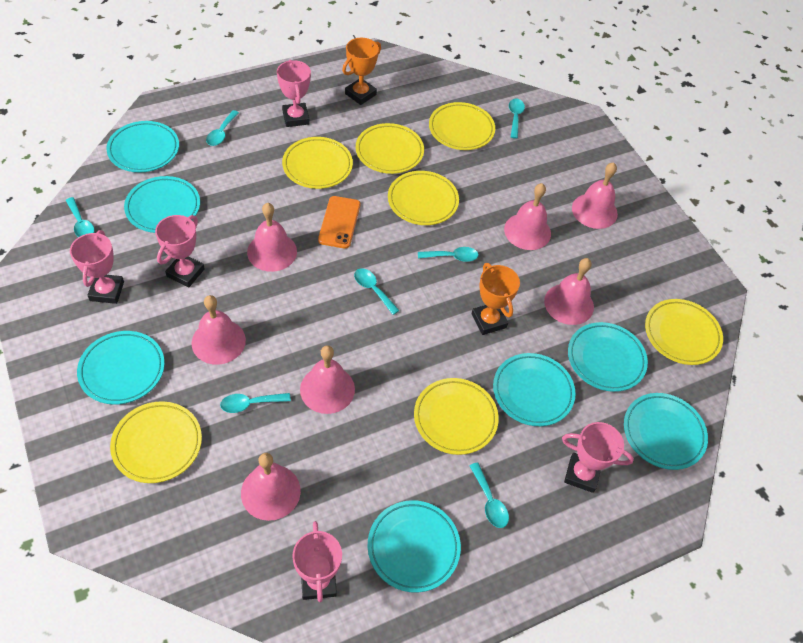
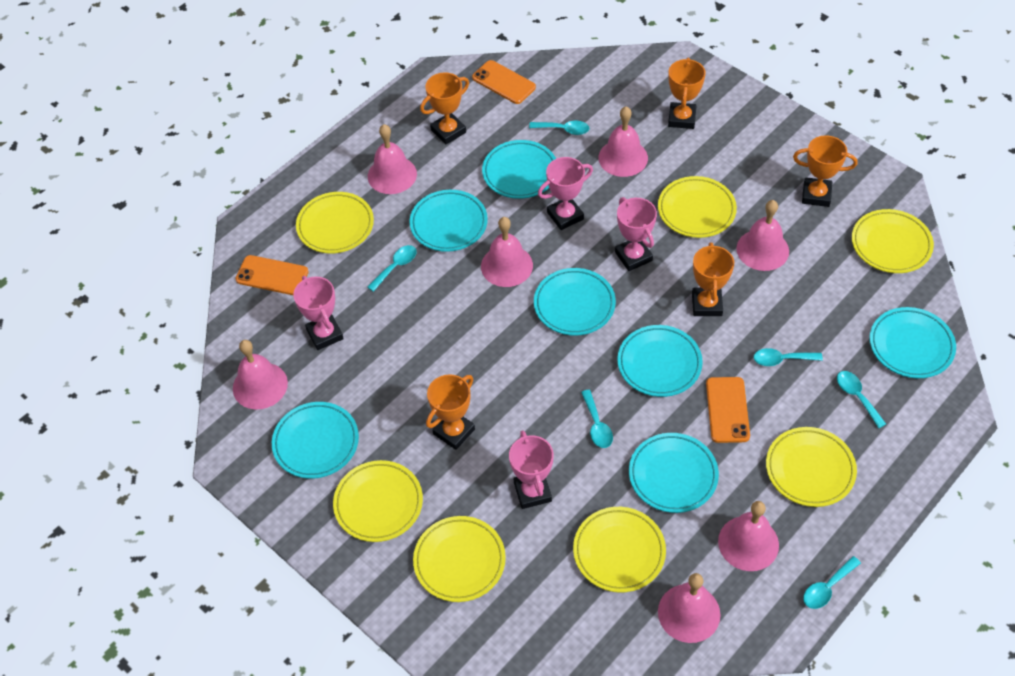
orange phone: 1 -> 3
orange trophy: 2 -> 5
pink trophy: 5 -> 4
turquoise spoon: 7 -> 6

